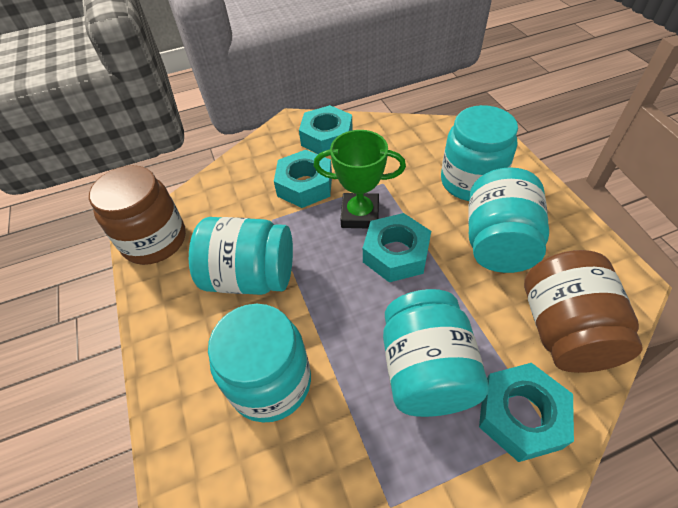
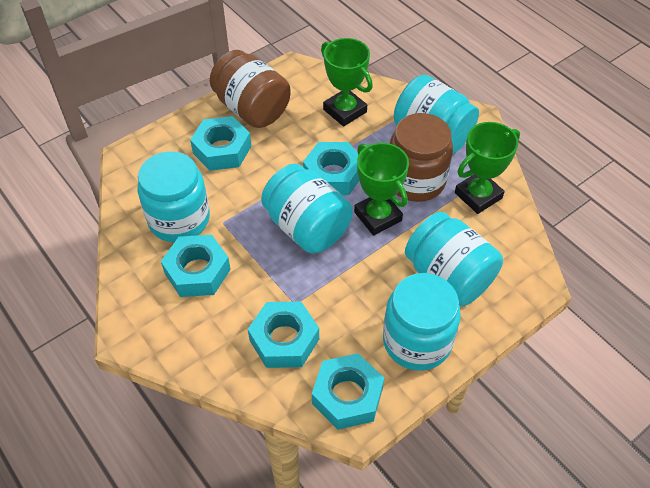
green trophy: 1 -> 3
turquoise nut: 4 -> 5

